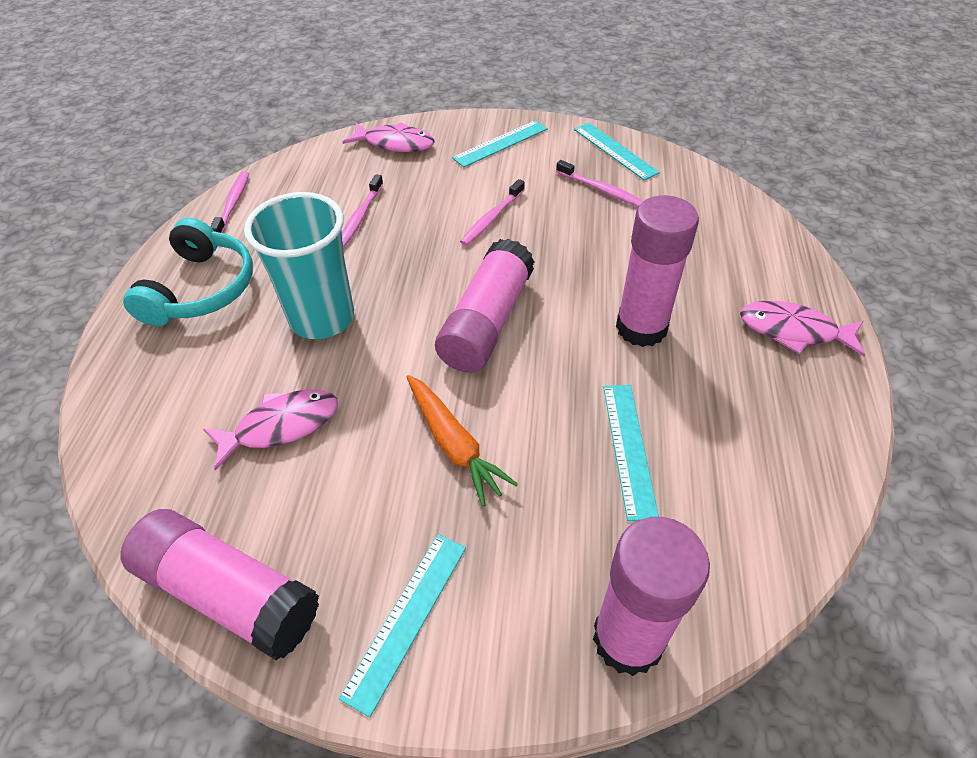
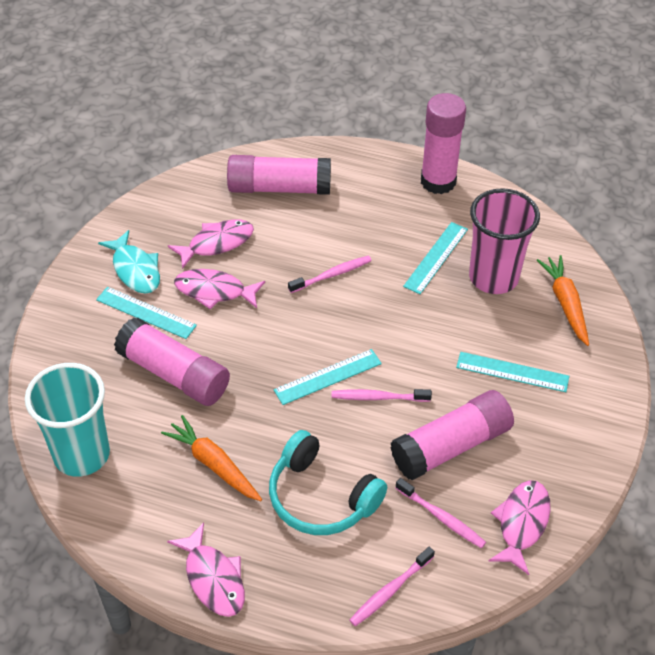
orange carrot: 1 -> 2
pink cup: 0 -> 1
pink fish: 3 -> 4
turquoise fish: 0 -> 1

